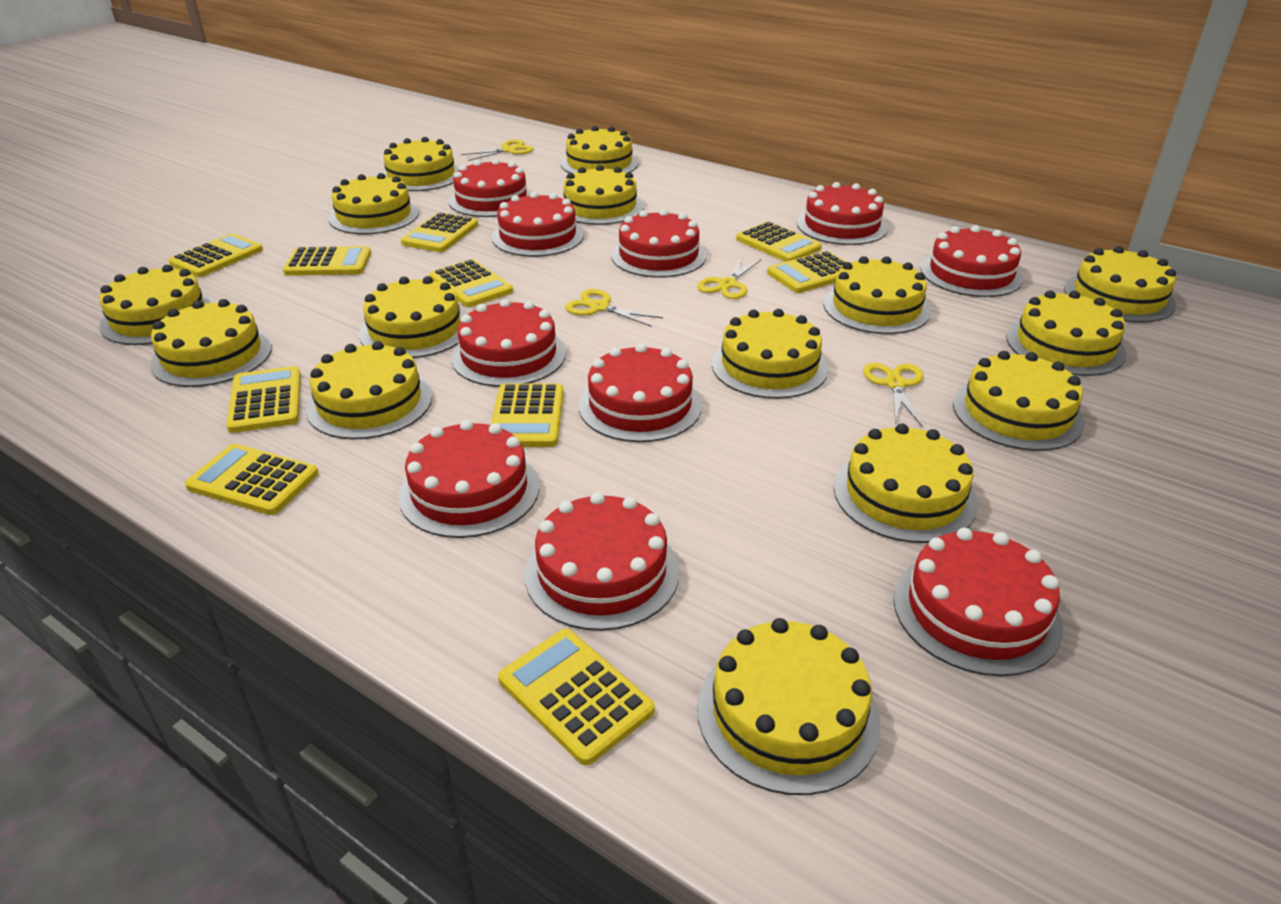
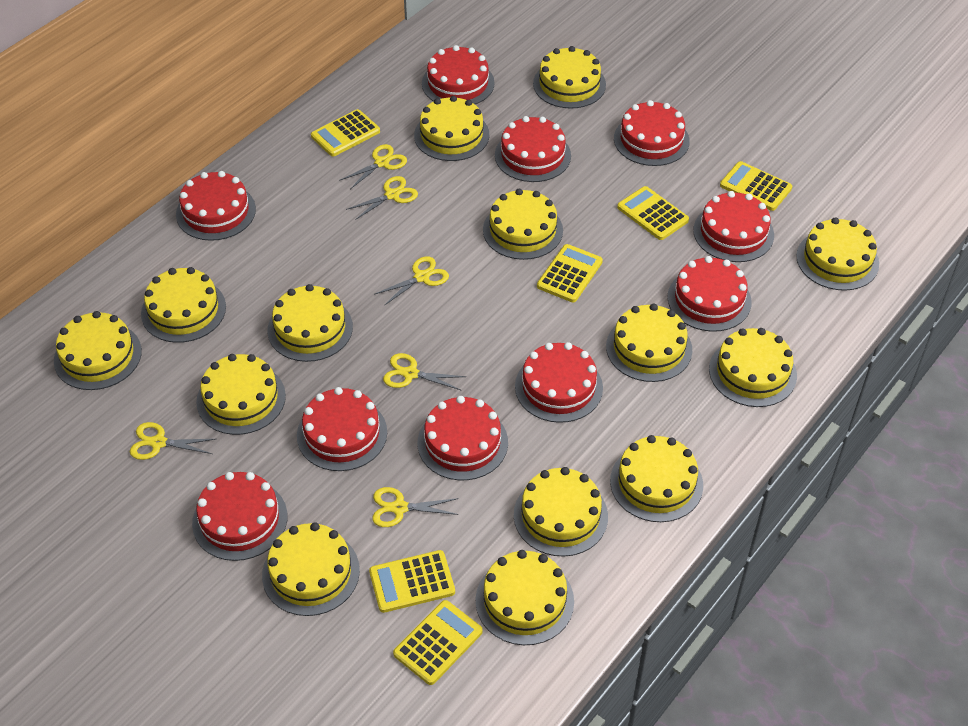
yellow cake: 15 -> 14
yellow calculator: 10 -> 6
yellow scissors: 4 -> 6

